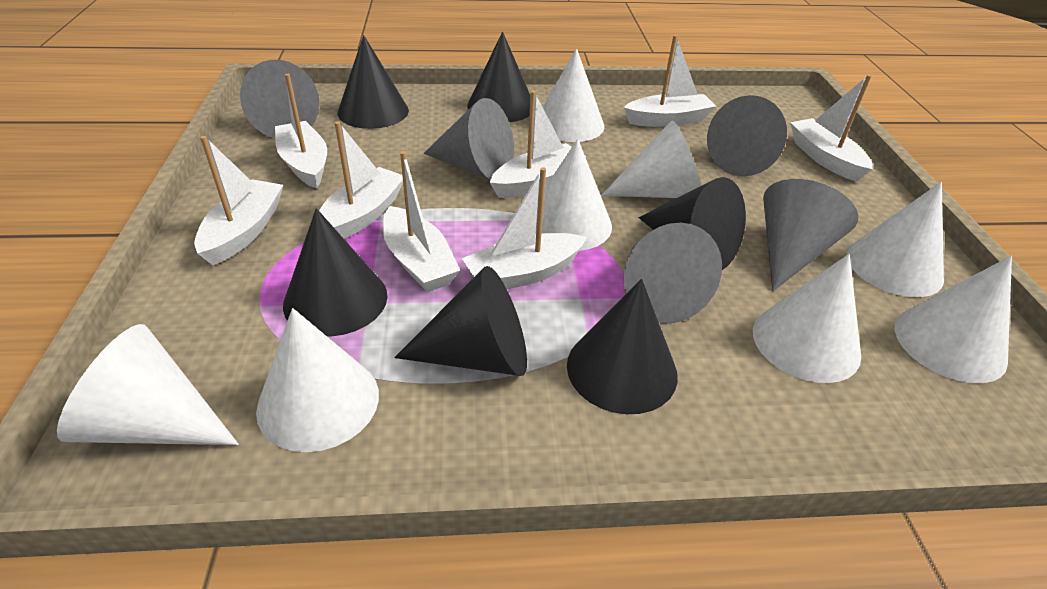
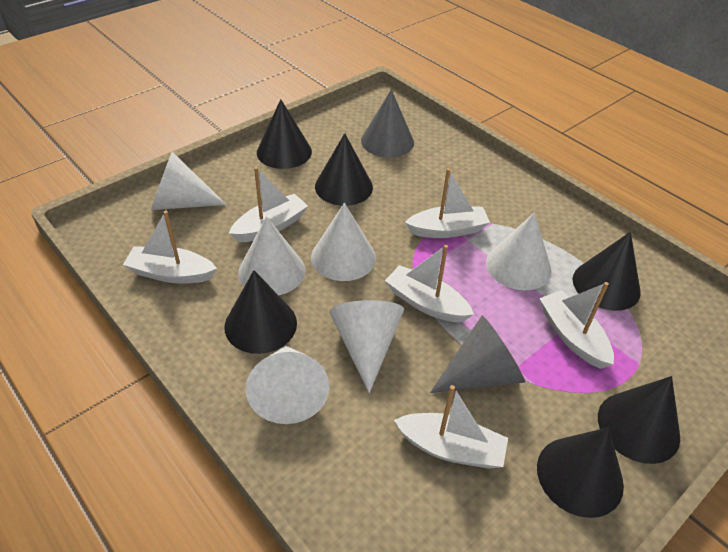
grey cone: 5 -> 2
white boat: 8 -> 6
white cone: 8 -> 6

